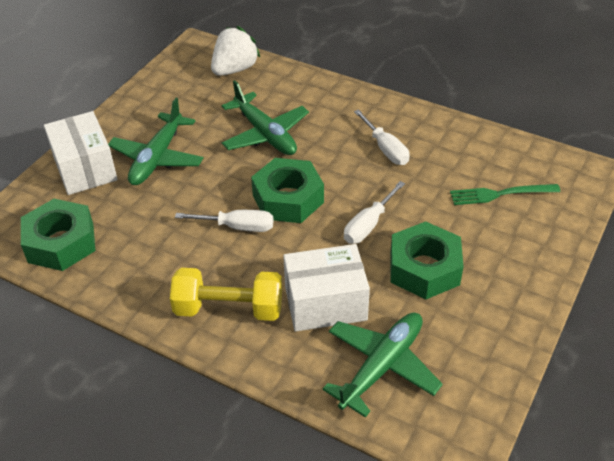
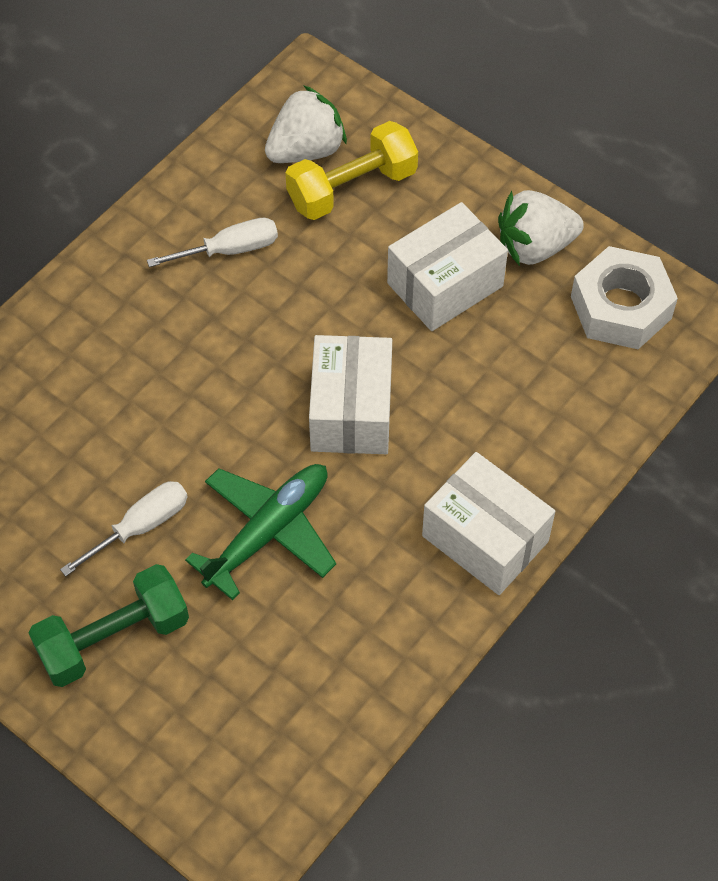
green dumbbell: 0 -> 1
green fork: 1 -> 0
green nut: 3 -> 0
green plane: 3 -> 1
white box: 2 -> 3
white nut: 0 -> 1
white screwdriver: 3 -> 2
white strawberry: 1 -> 2

